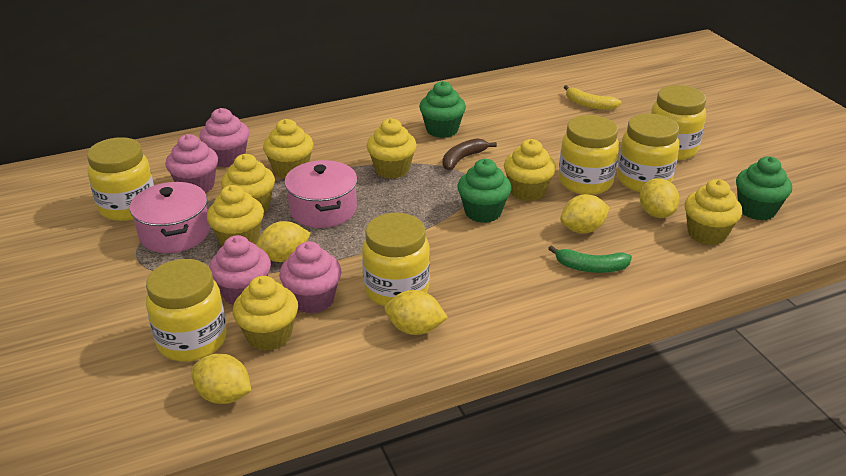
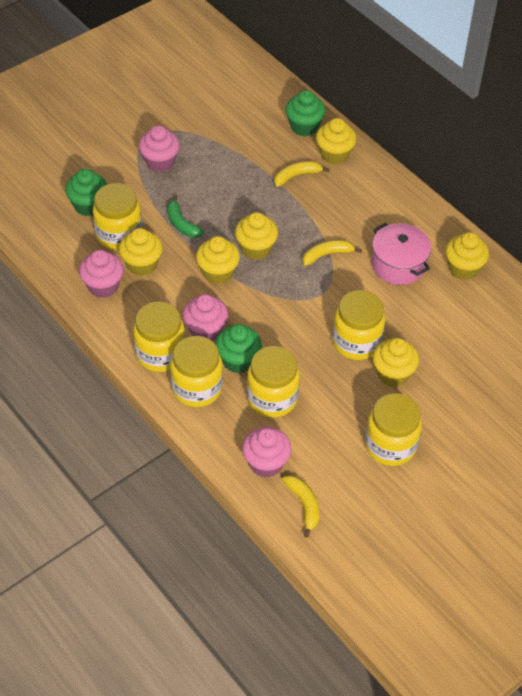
brown banana: 1 -> 0
pink pot: 2 -> 1
yellow banana: 1 -> 3
yellow cupcake: 7 -> 6
yellow lemon: 5 -> 0

